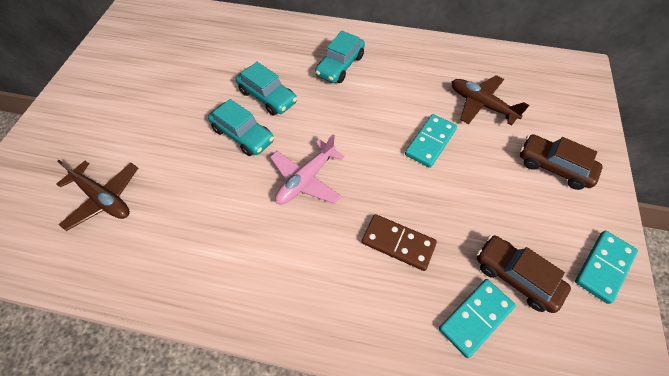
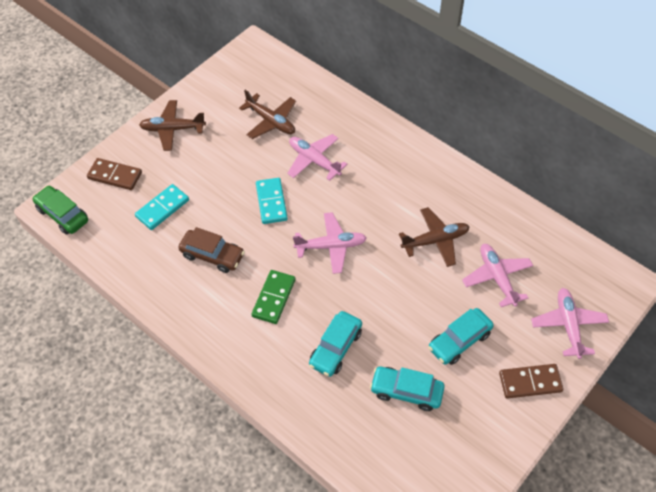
brown car: 2 -> 1
brown domino: 1 -> 2
brown plane: 2 -> 3
green car: 0 -> 1
green domino: 0 -> 1
pink plane: 1 -> 4
turquoise domino: 3 -> 2

